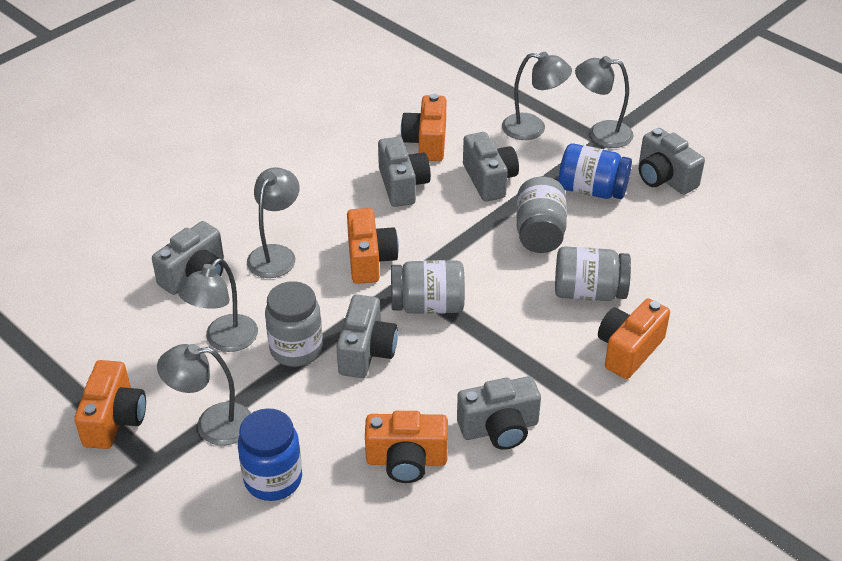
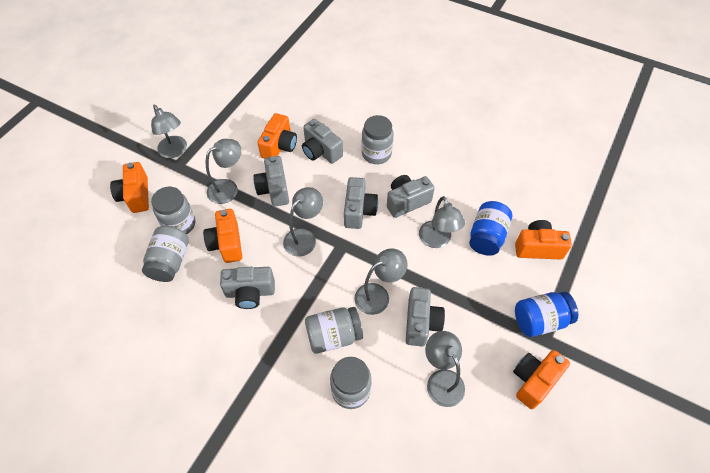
grey jar: 4 -> 5
grey lamp: 5 -> 6

